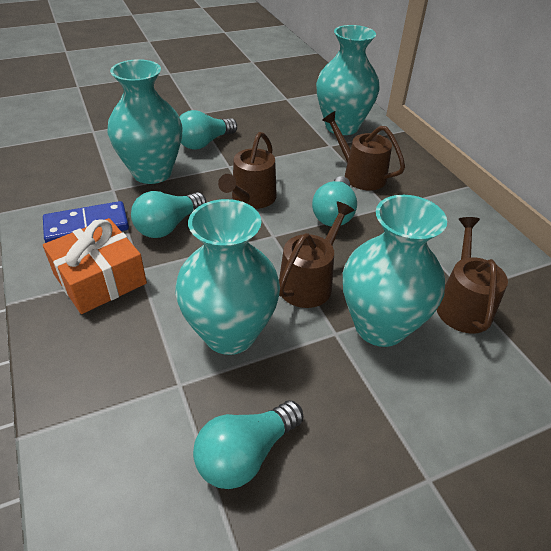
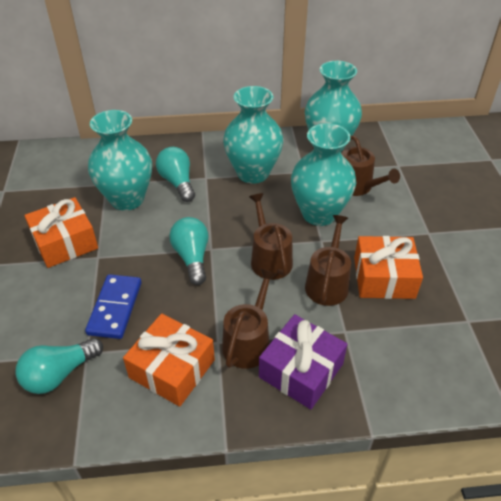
orange gift: 1 -> 3
purple gift: 0 -> 1
turquoise light bulb: 4 -> 3

